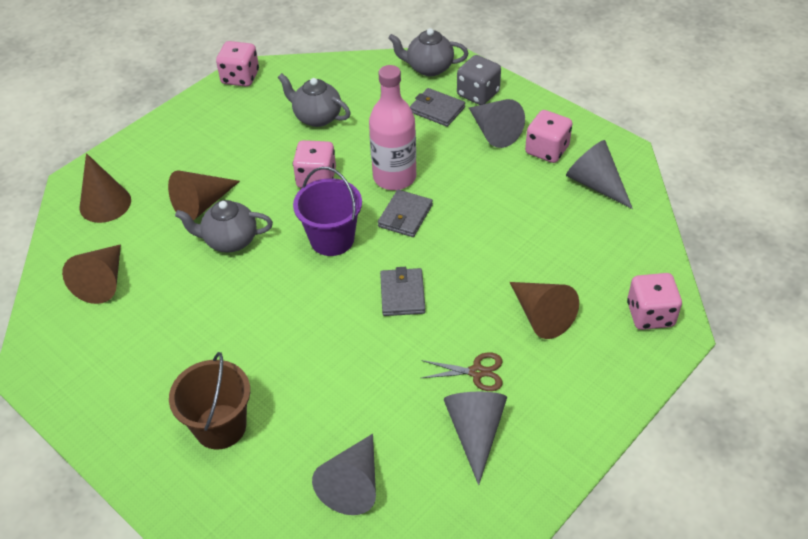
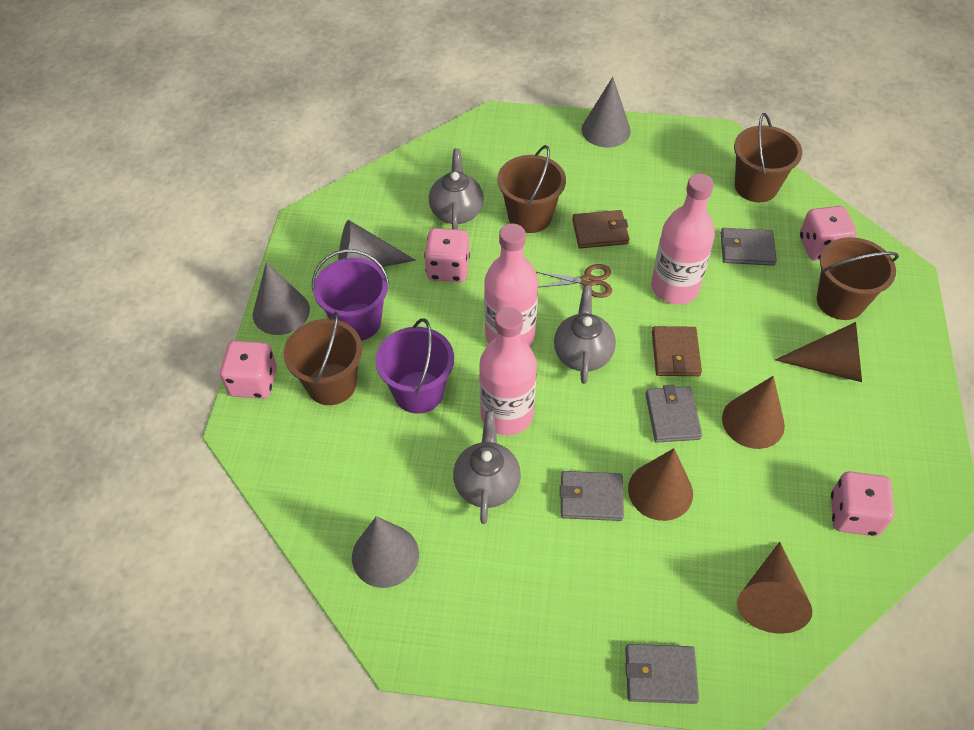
brown bucket: 1 -> 4
brown wallet: 0 -> 2
grey dice: 1 -> 0
grey wallet: 3 -> 4
pink bottle: 1 -> 3
purple bucket: 1 -> 2

